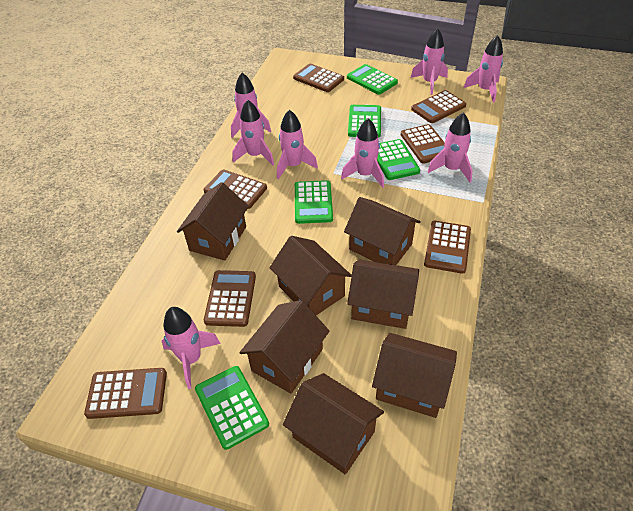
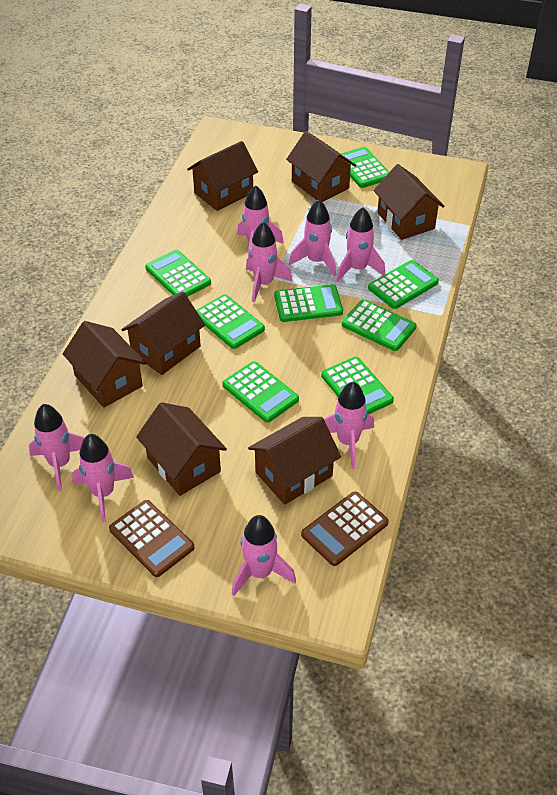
brown calculator: 7 -> 2
green calculator: 5 -> 8

